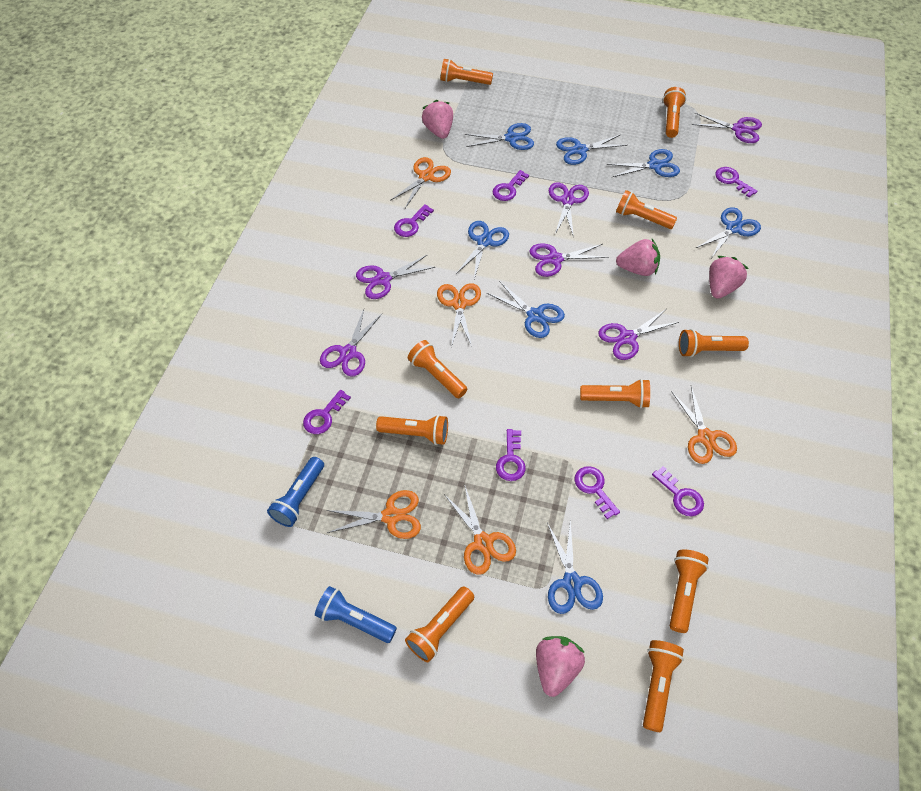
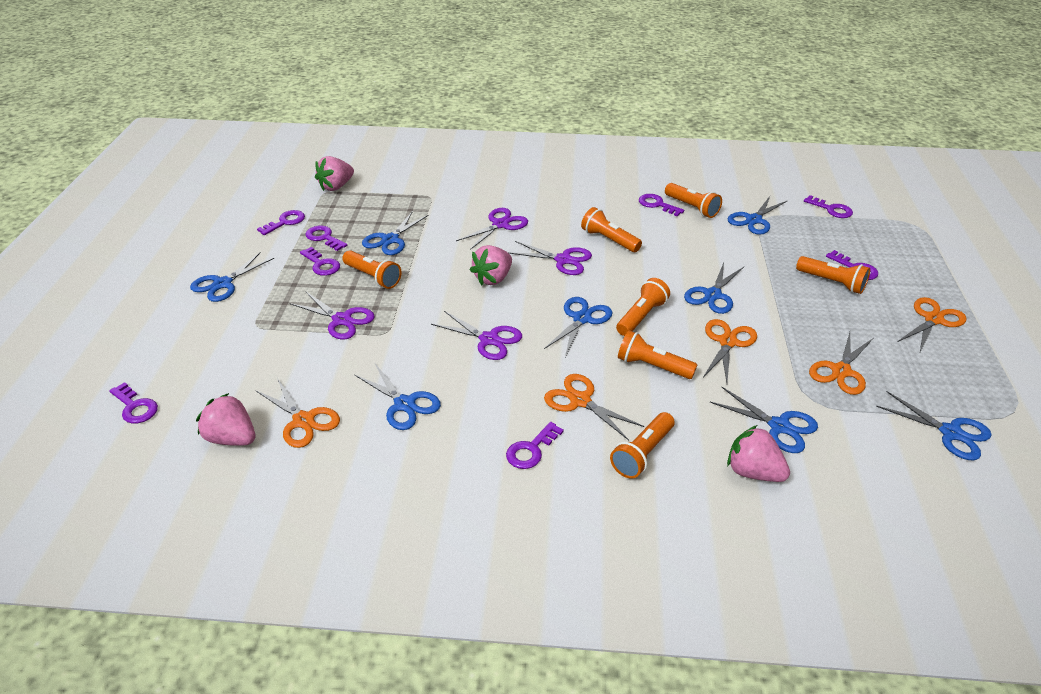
blue flashlight: 2 -> 0
blue scissors: 7 -> 8
orange flashlight: 10 -> 7
purple key: 7 -> 8
purple scissors: 6 -> 4

